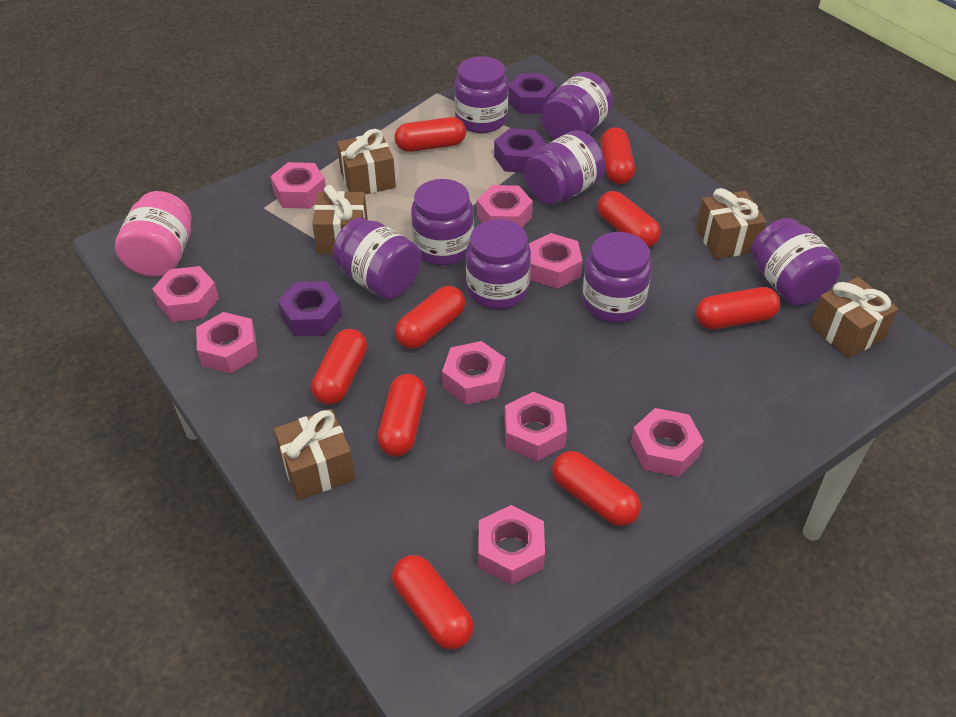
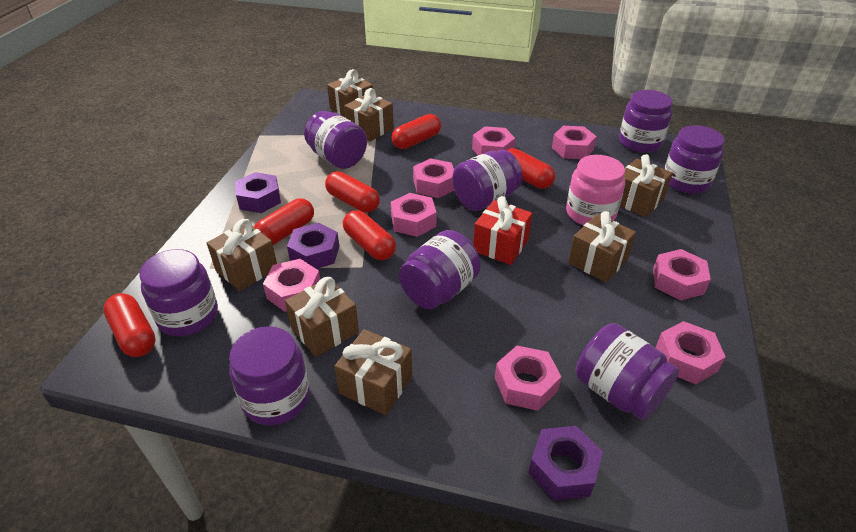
brown gift: 5 -> 7
pink nut: 9 -> 8
red capsule: 9 -> 6
red gift: 0 -> 1

